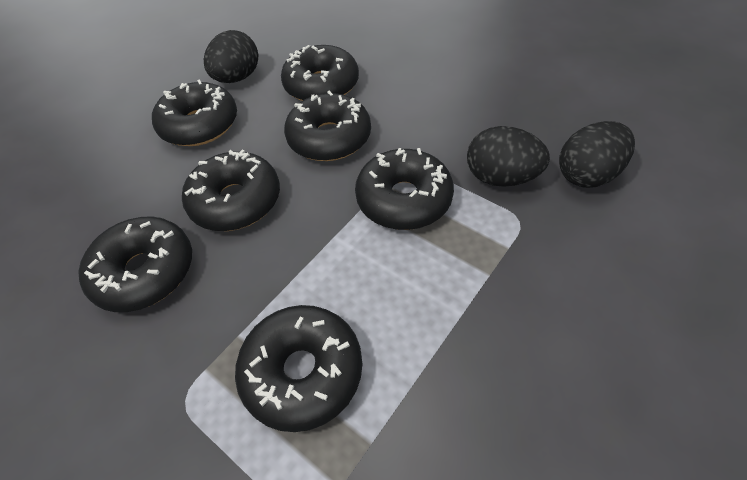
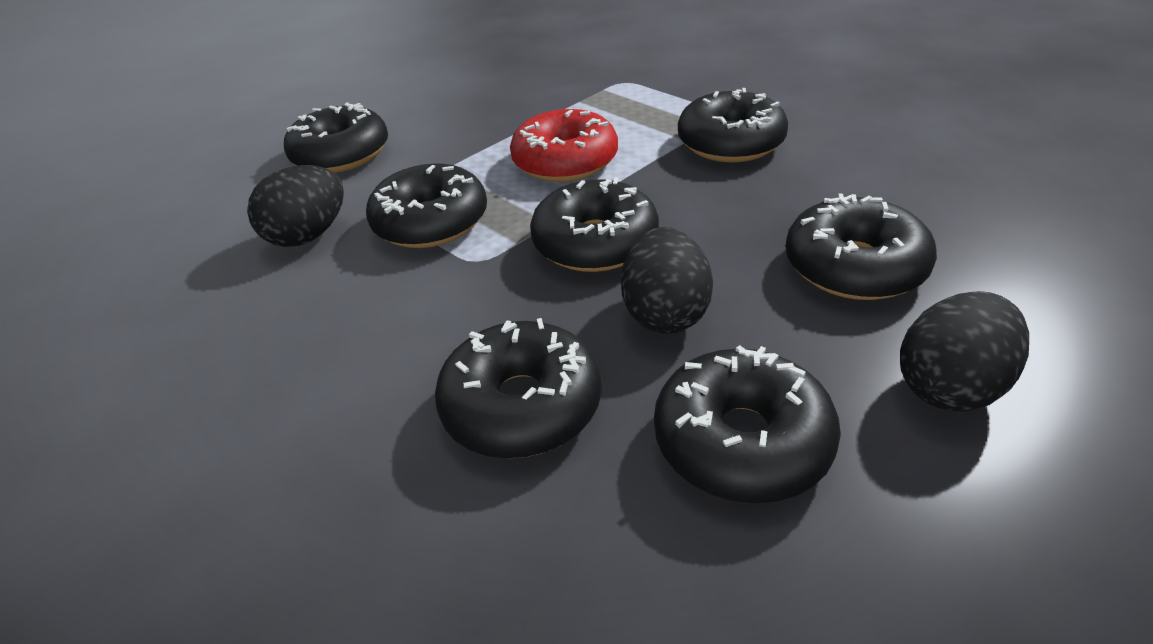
red donut: 0 -> 1

